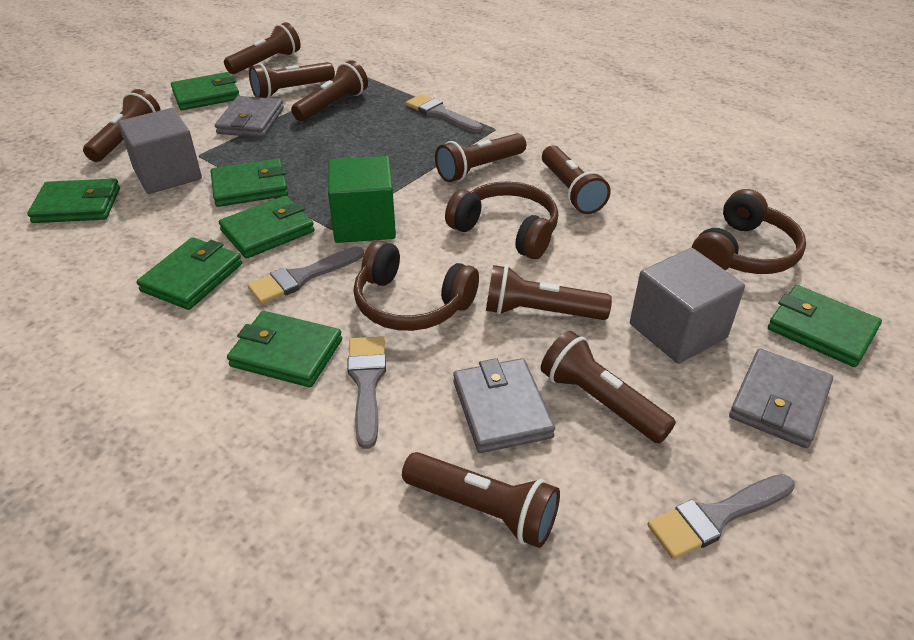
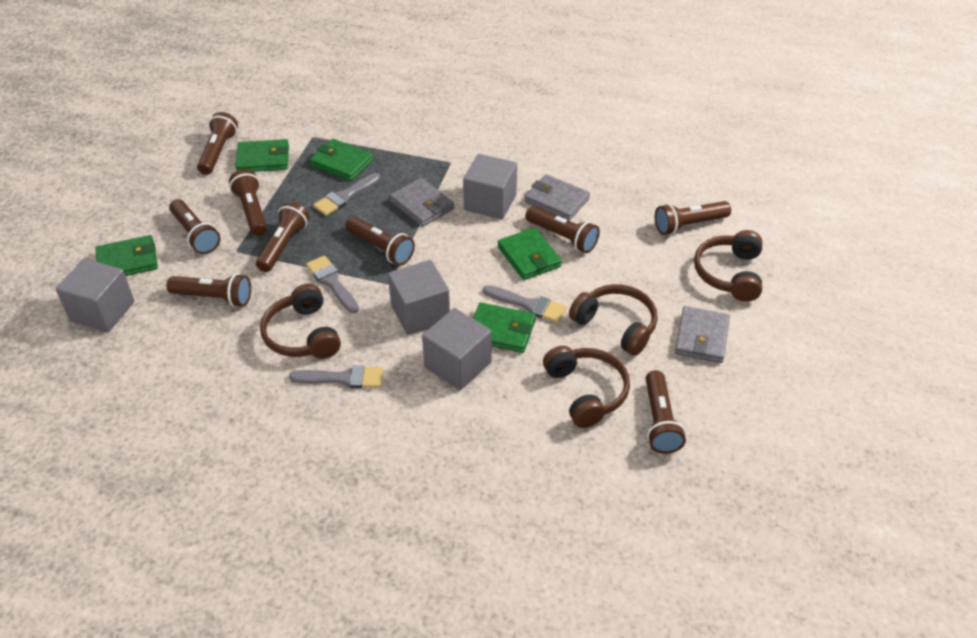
brown headphones: 3 -> 4
green cube: 1 -> 0
green wallet: 7 -> 5
grey cube: 2 -> 4

